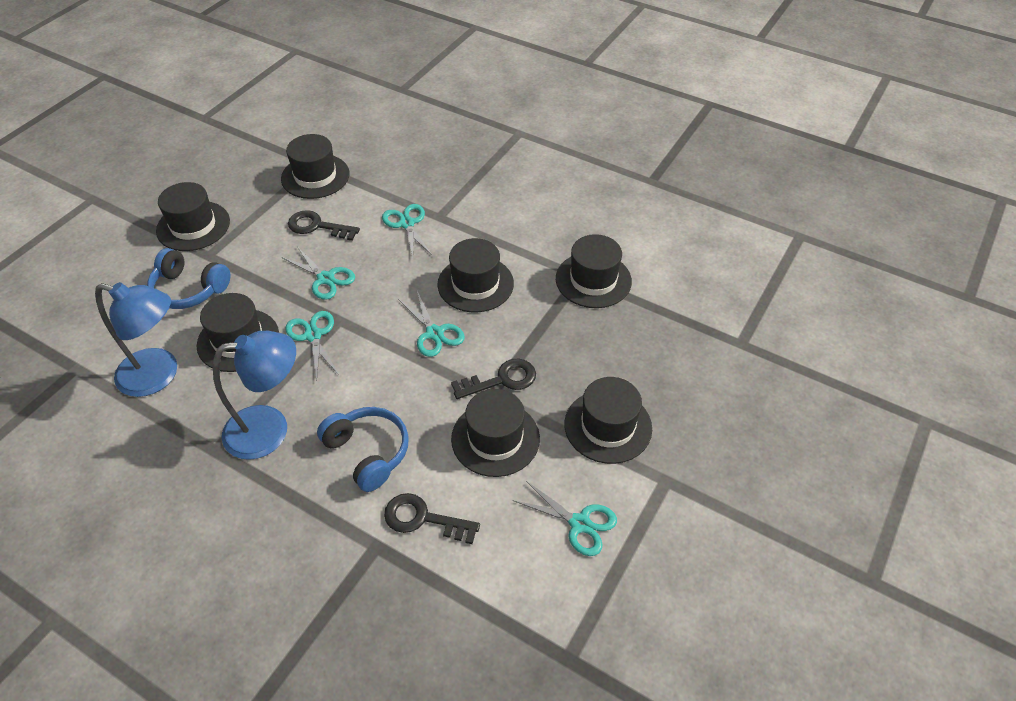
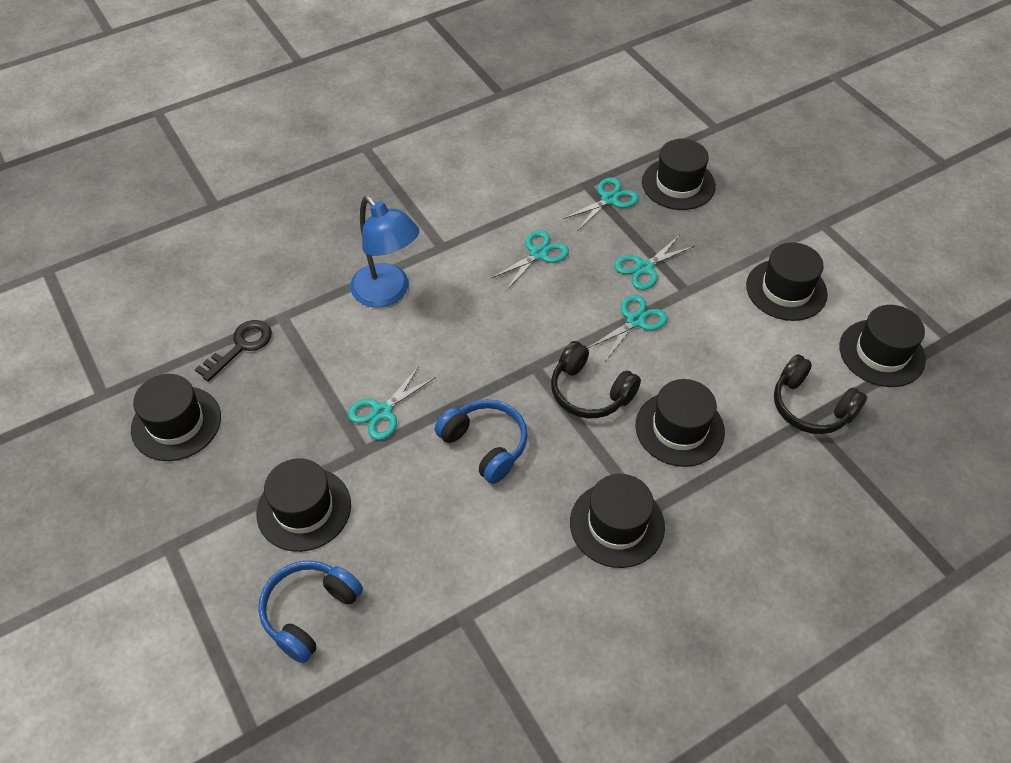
black headphones: 0 -> 2
black key: 3 -> 1
blue lamp: 2 -> 1

